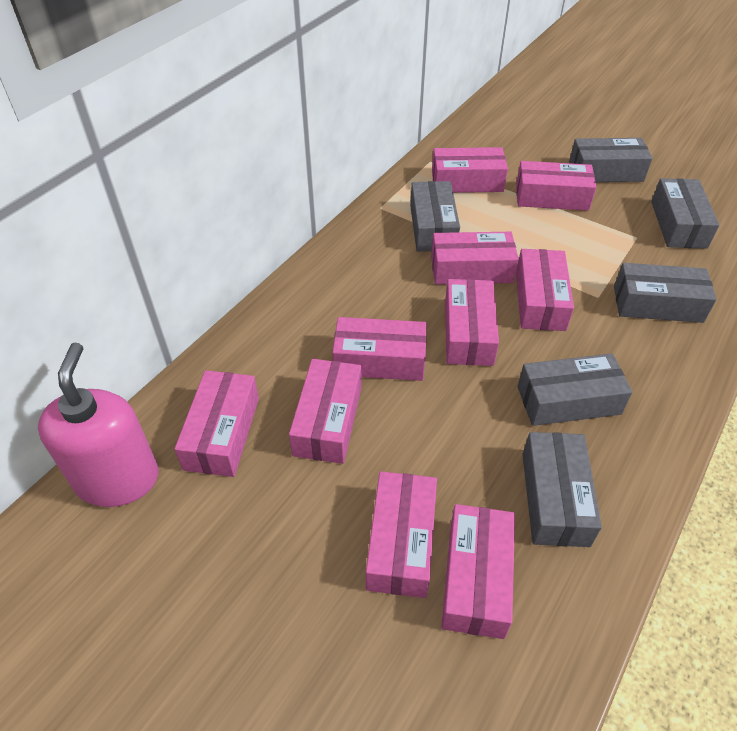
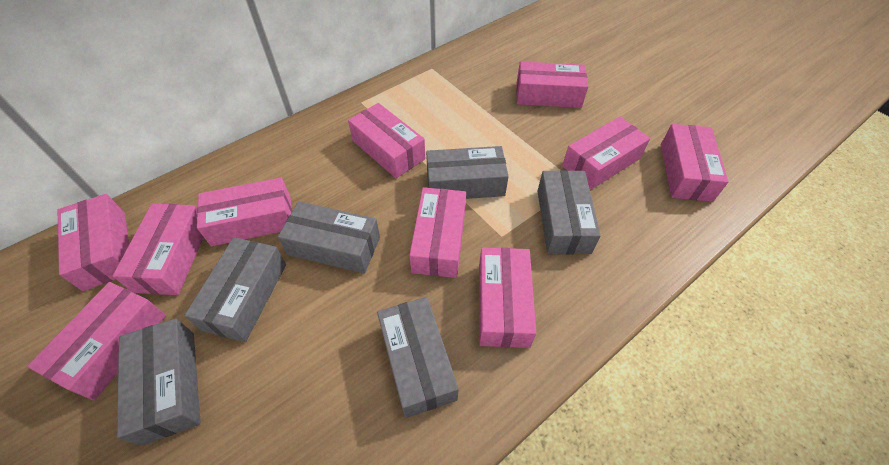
pink soap dispenser: 1 -> 0

